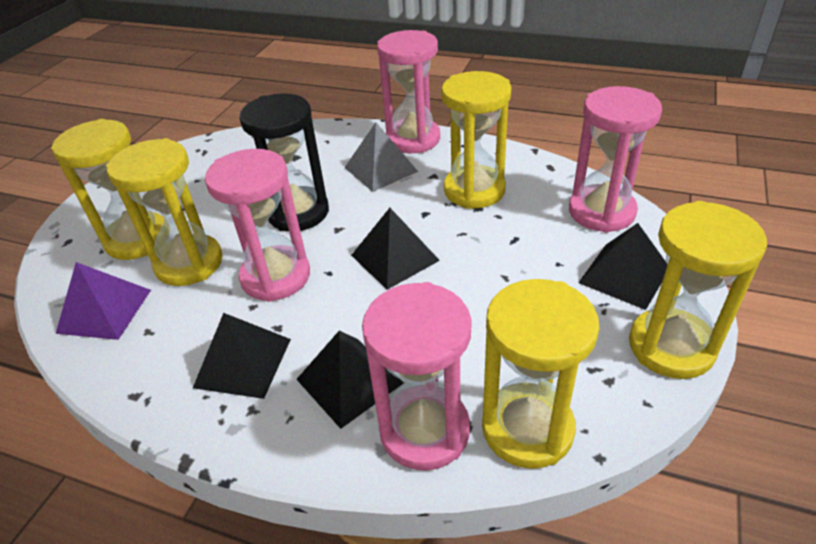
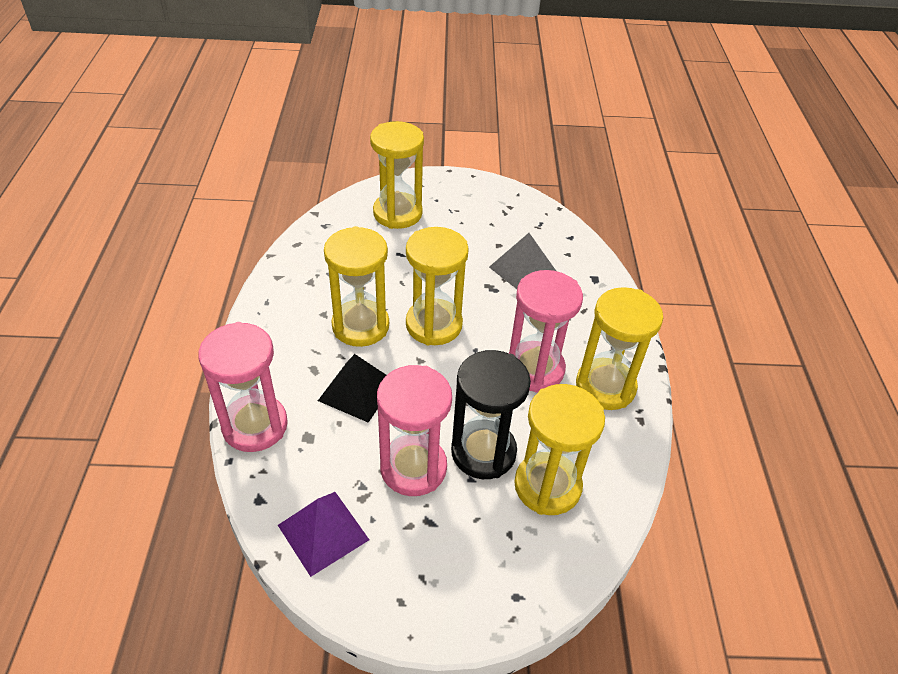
black pyramid: 4 -> 1
pink hourglass: 4 -> 3

